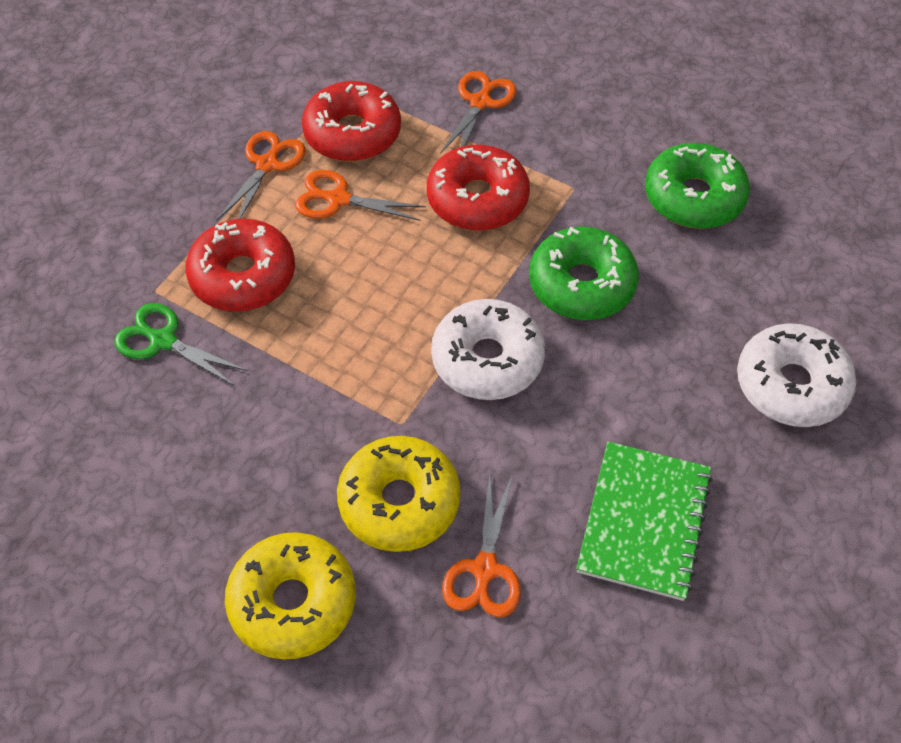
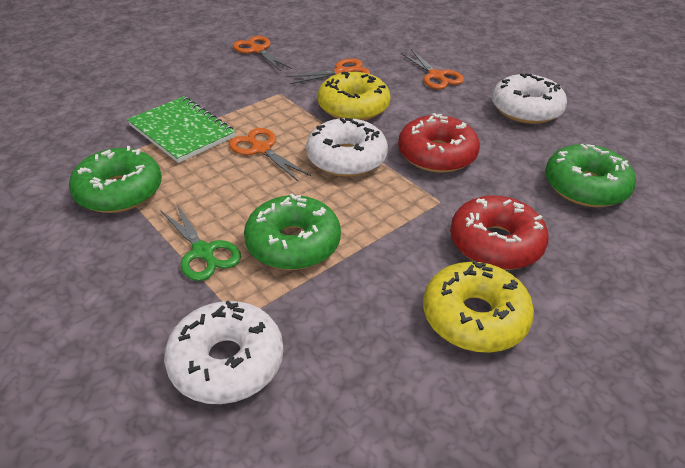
green donut: 2 -> 3
red donut: 3 -> 2
white donut: 2 -> 3

